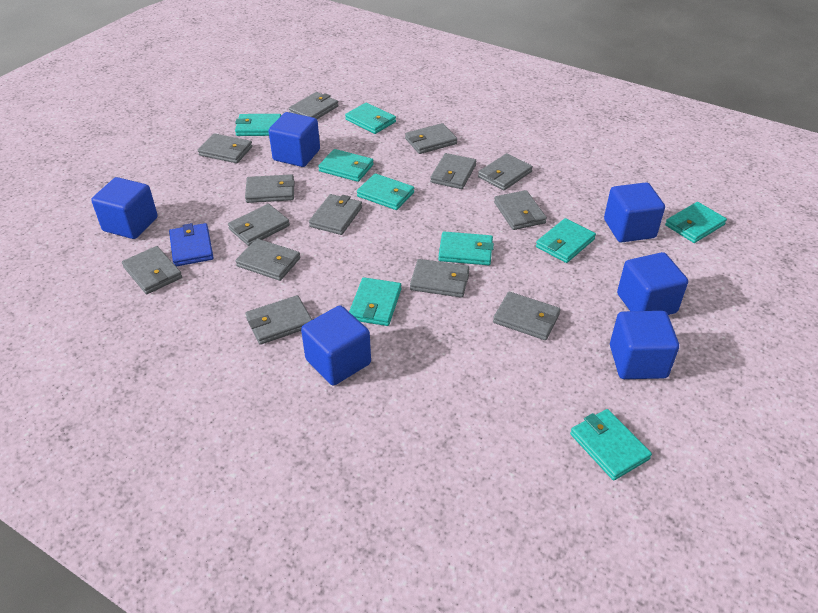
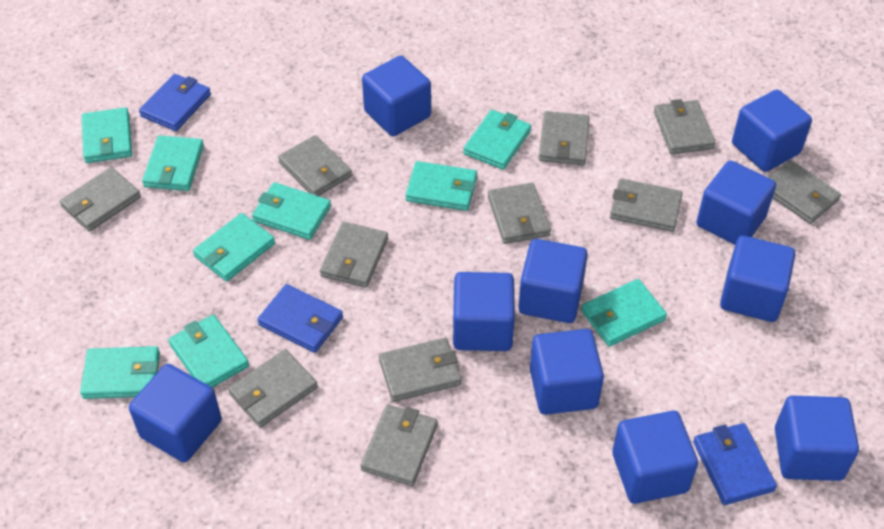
blue cube: 6 -> 10
blue wallet: 1 -> 3
grey wallet: 14 -> 11

